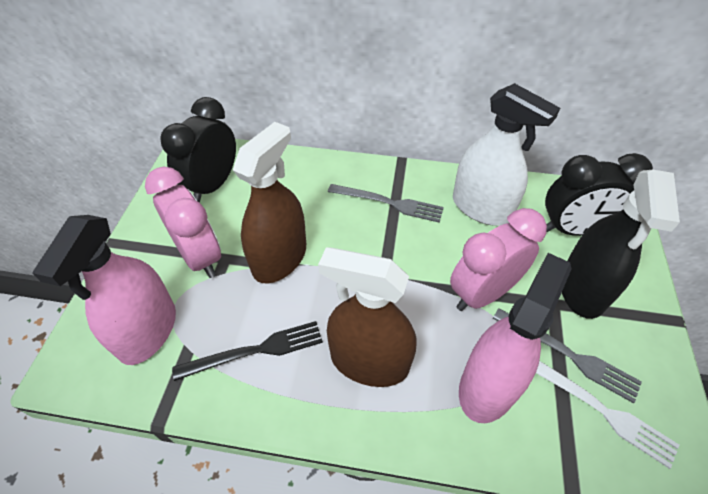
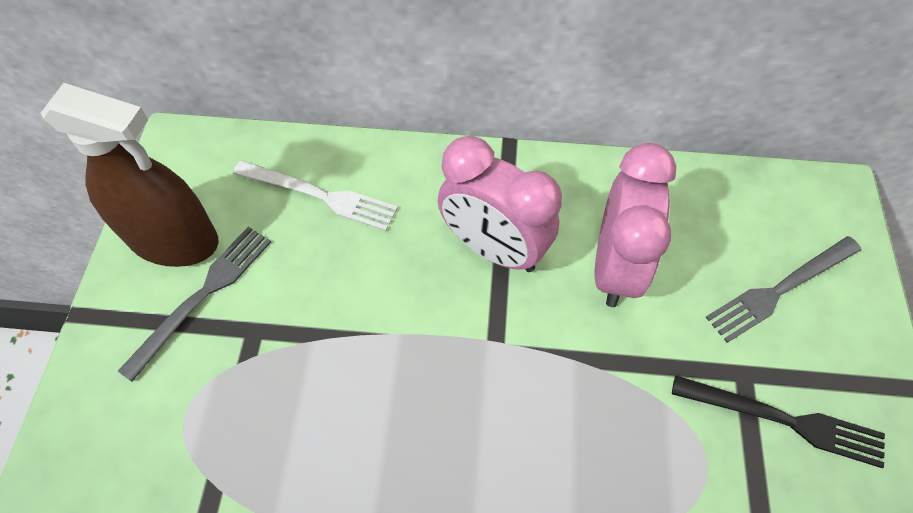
black clock: 2 -> 0
black spray bottle: 1 -> 0
brown spray bottle: 2 -> 1
pink spray bottle: 2 -> 0
white spray bottle: 1 -> 0

